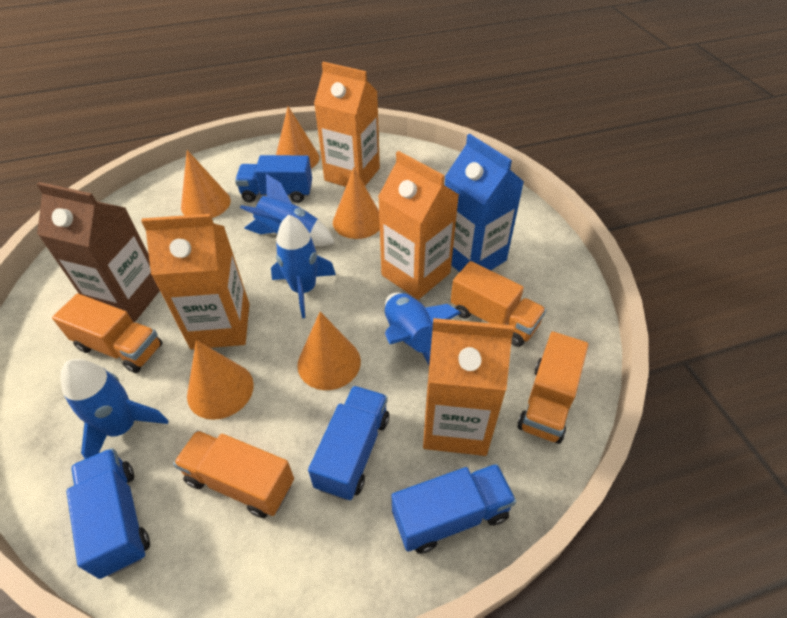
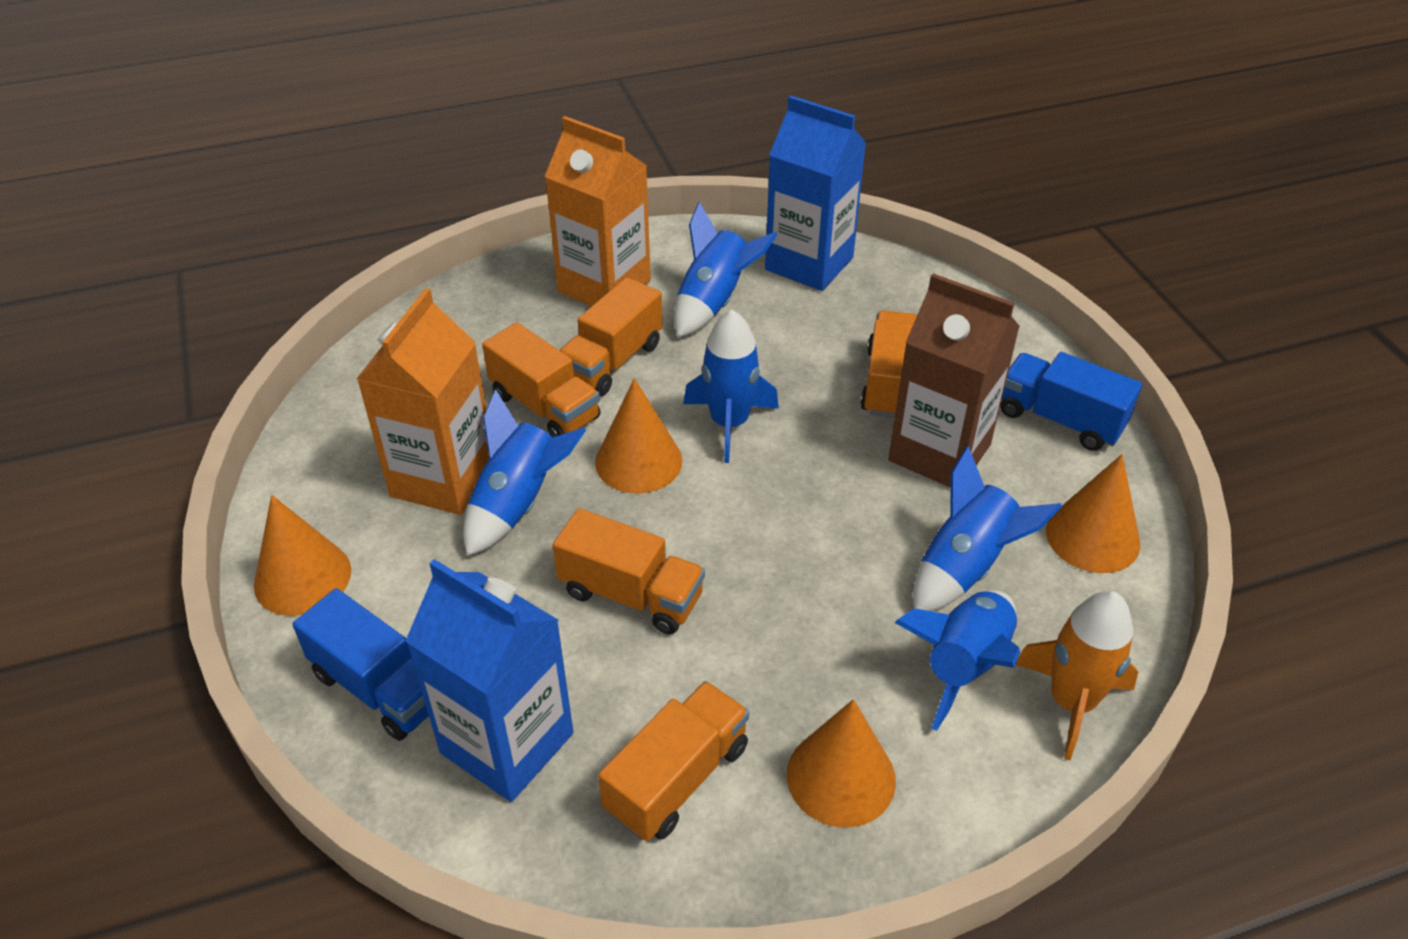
blue carton: 1 -> 2
blue rocket: 4 -> 5
blue truck: 4 -> 2
orange carton: 4 -> 2
orange cone: 5 -> 4
orange rocket: 0 -> 1
orange truck: 4 -> 5

